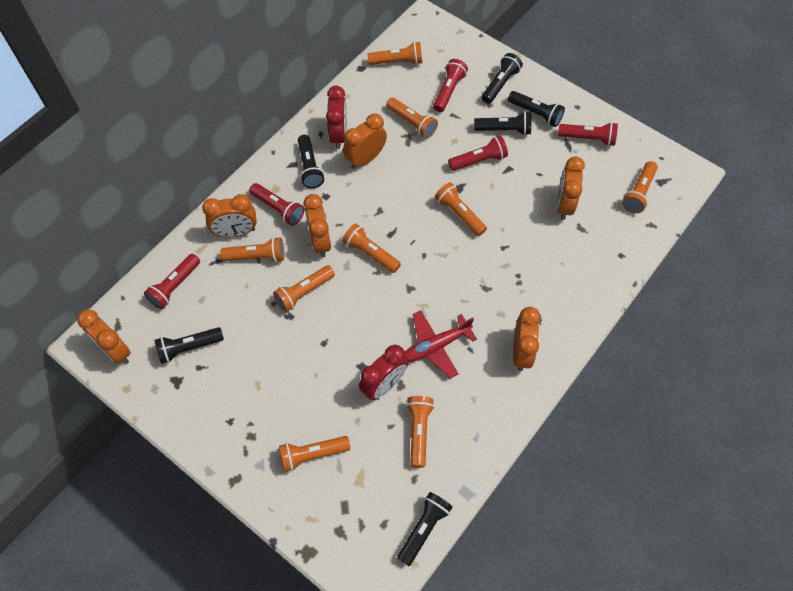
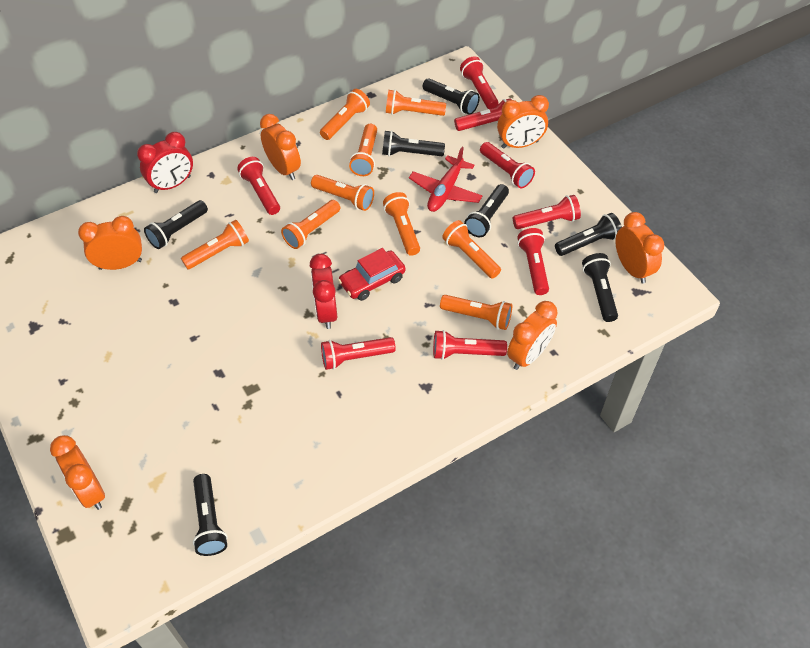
black flashlight: 6 -> 7
red car: 0 -> 1
red flashlight: 5 -> 8

